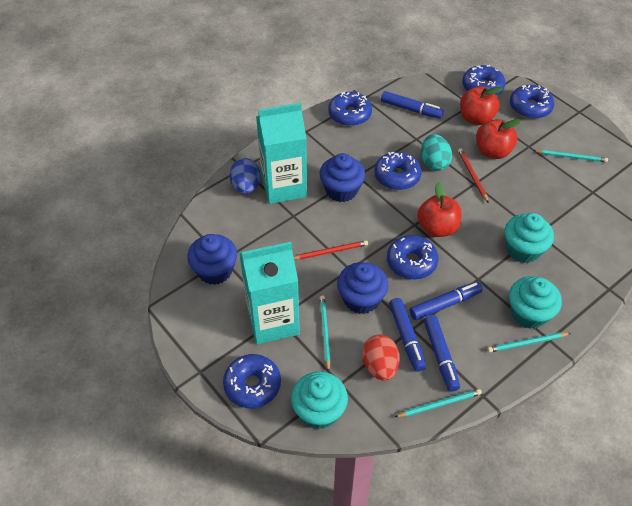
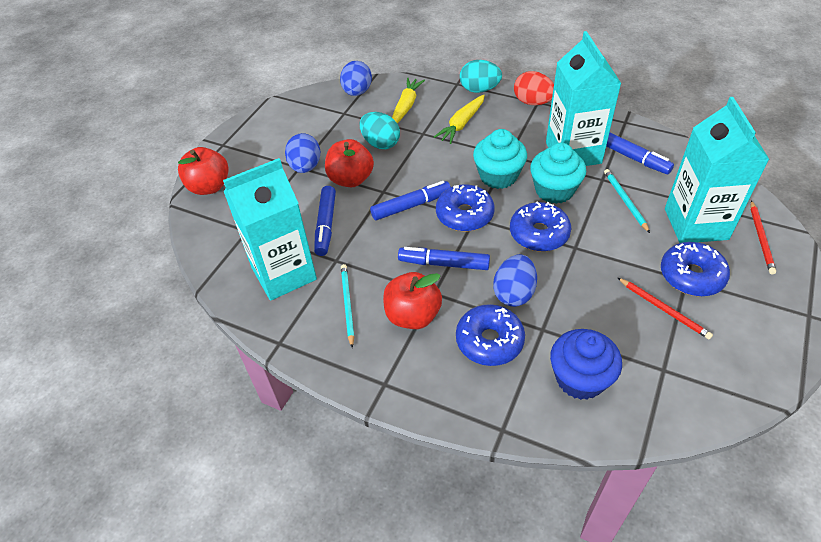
blue cupcake: 3 -> 1
blue donut: 6 -> 4
blue egg: 1 -> 3
turquoise carton: 2 -> 3
turquoise cupcake: 3 -> 2
turquoise egg: 1 -> 2
turquoise pencil: 4 -> 2
yellow carrot: 0 -> 2

